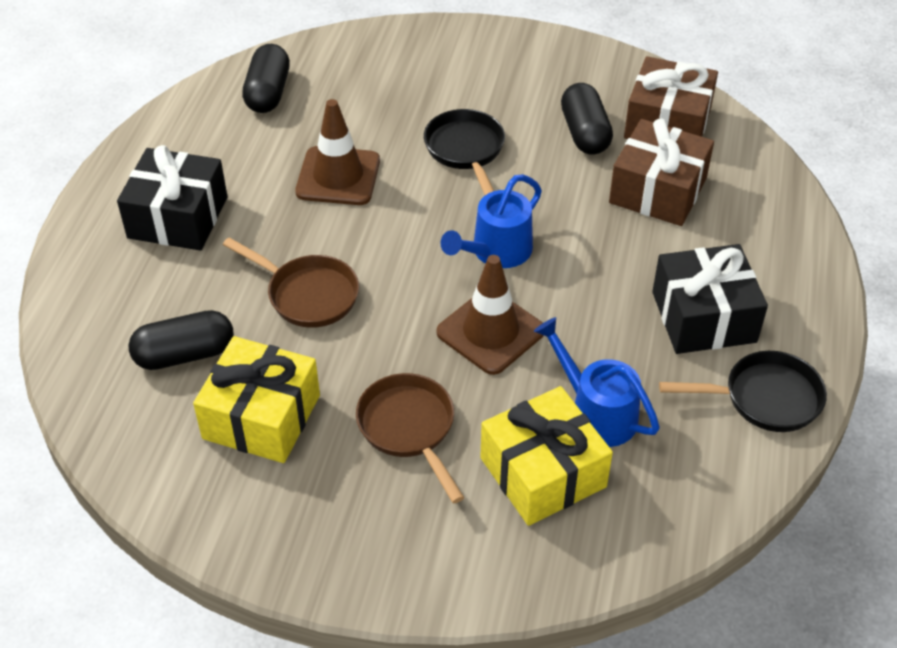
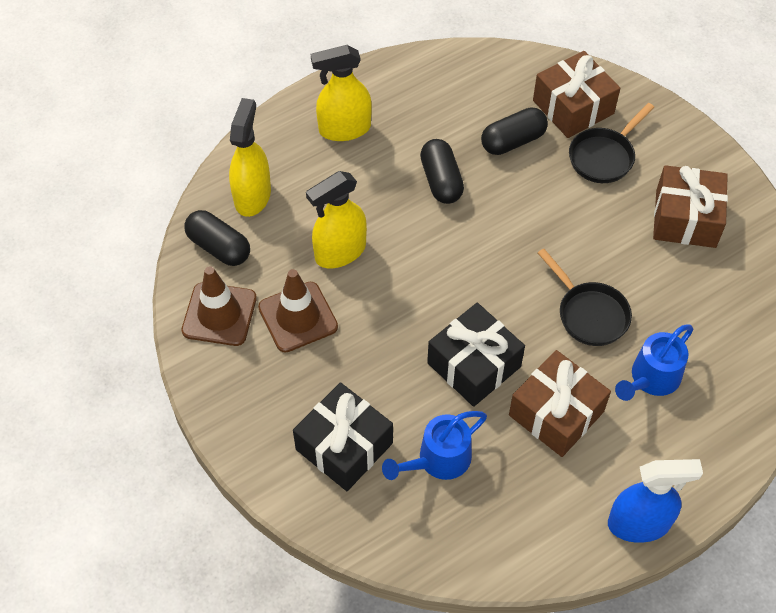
blue spray bottle: 0 -> 1
brown gift: 2 -> 3
brown pan: 2 -> 0
yellow gift: 2 -> 0
yellow spray bottle: 0 -> 3

